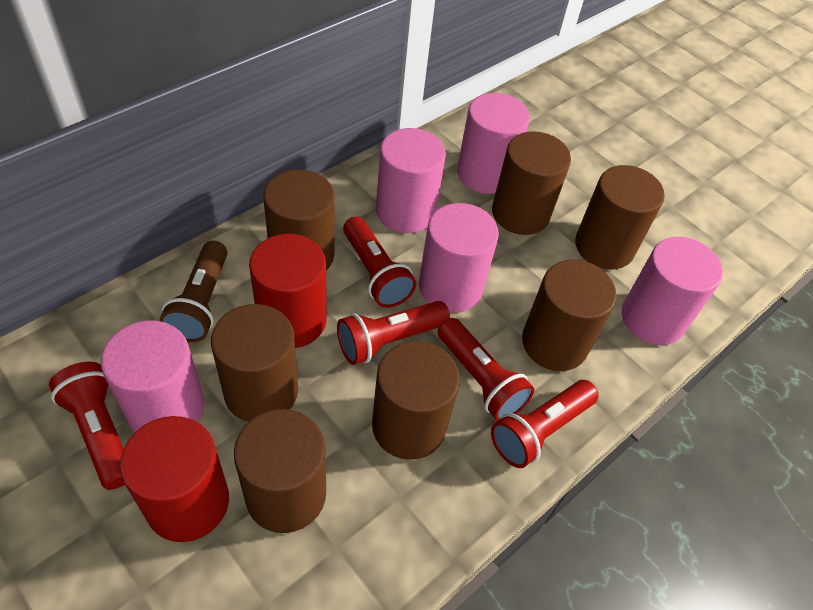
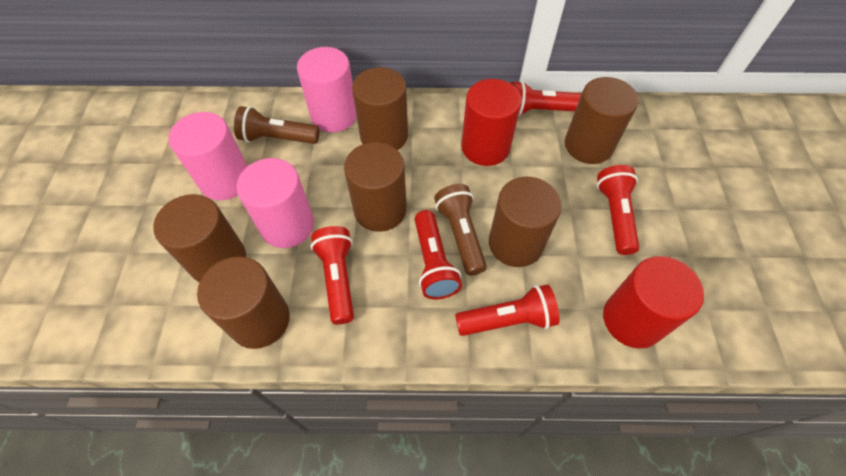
brown cylinder: 7 -> 6
brown flashlight: 1 -> 2
pink cylinder: 5 -> 3

